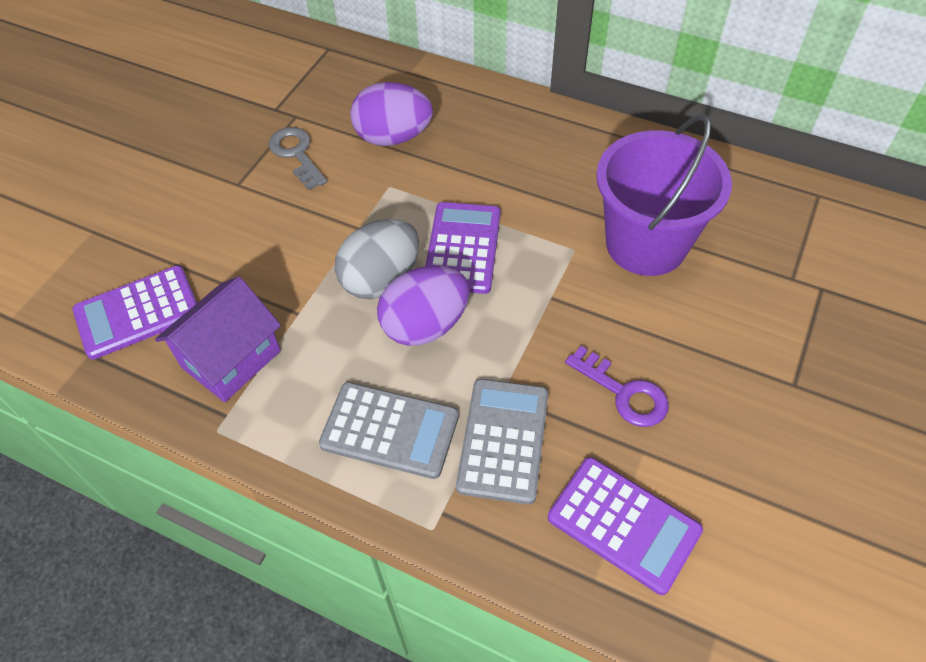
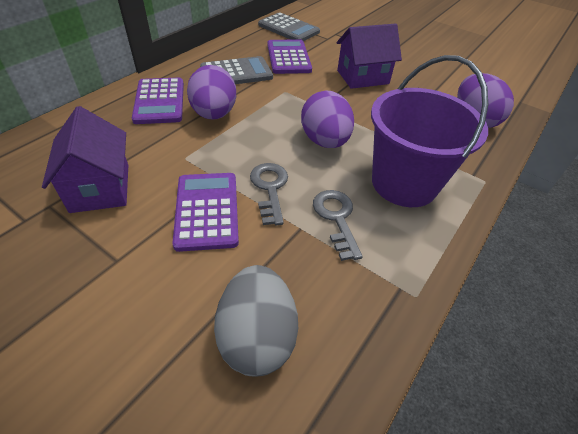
grey key: 1 -> 2
purple egg: 2 -> 3
purple house: 1 -> 2
purple key: 1 -> 0

